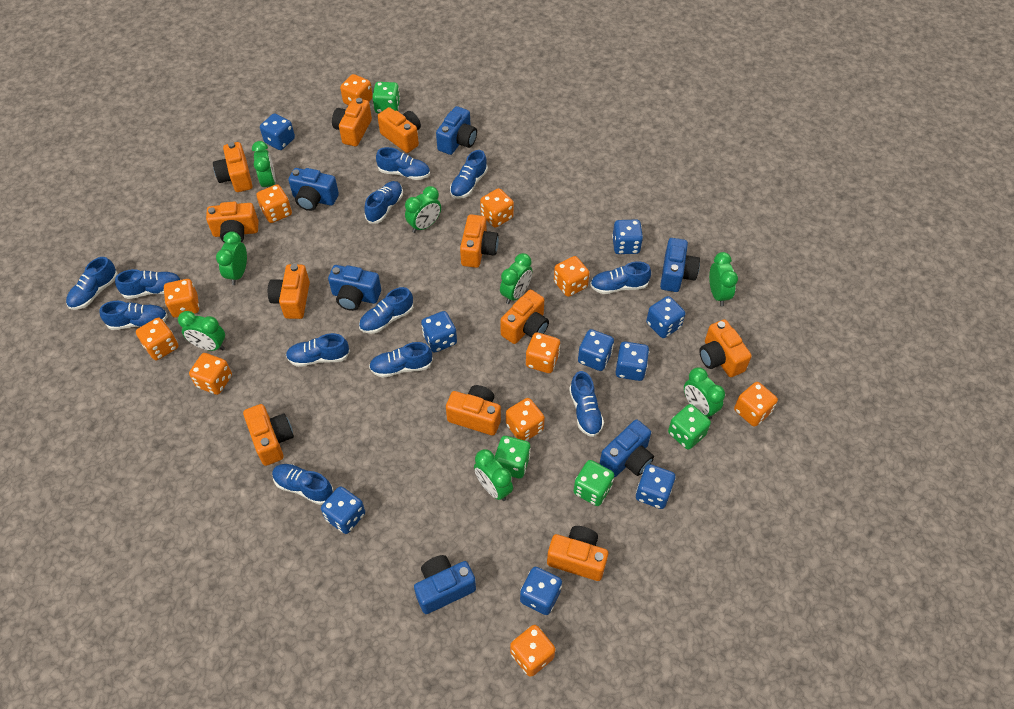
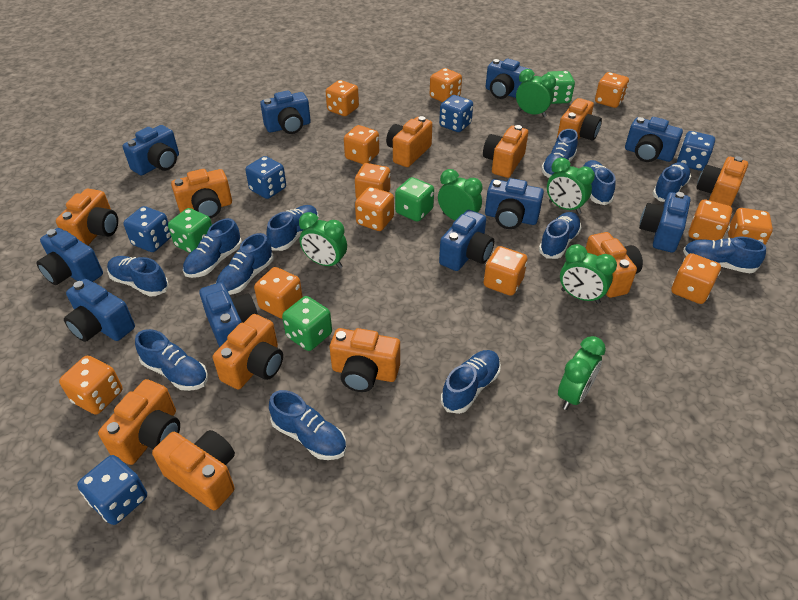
blue camera: 6 -> 10
blue dice: 9 -> 5
green clock: 8 -> 6
orange dice: 11 -> 12

